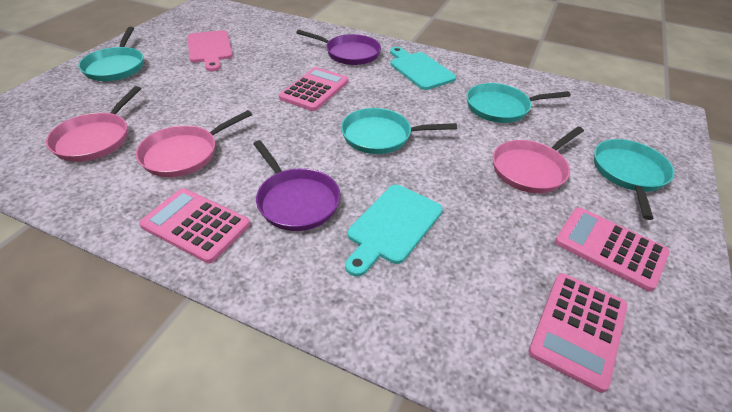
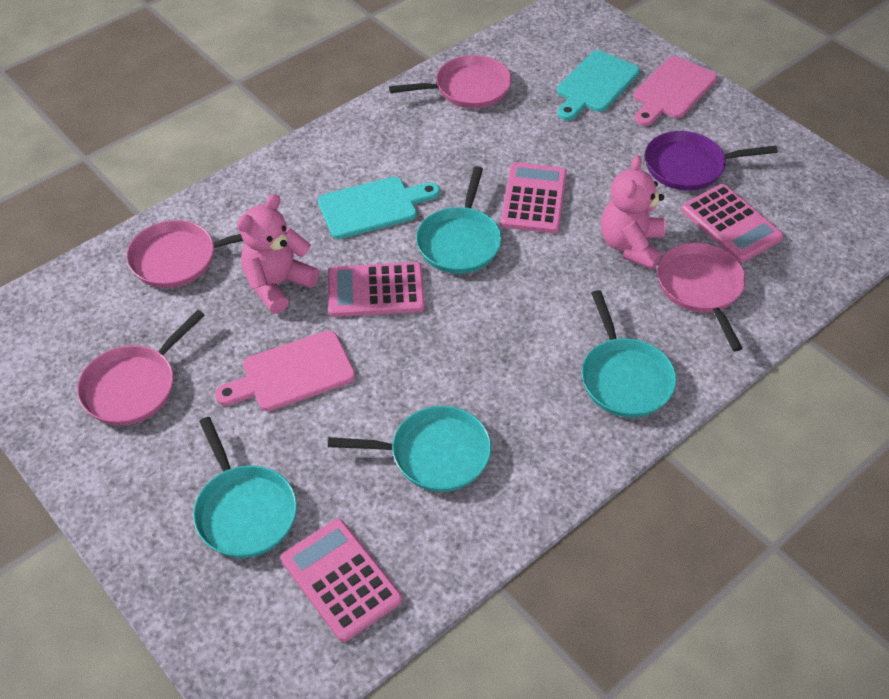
pink cutting board: 1 -> 2
pink pan: 3 -> 4
pink teddy bear: 0 -> 2
purple pan: 2 -> 1

